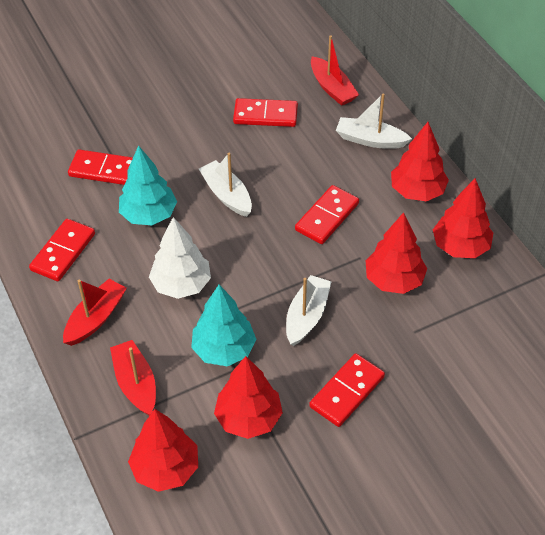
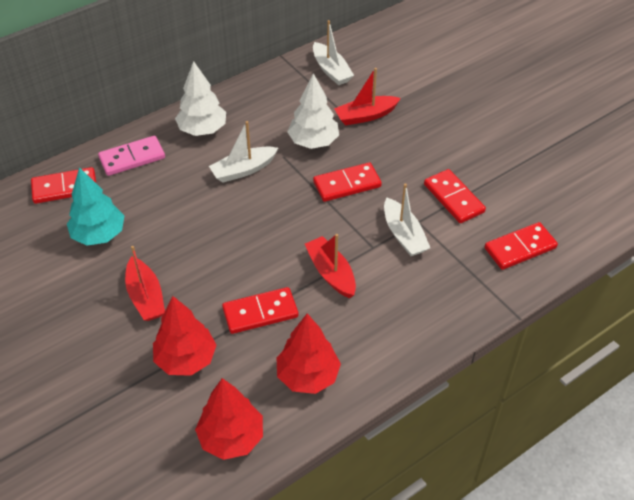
pink domino: 0 -> 1
red tree: 5 -> 3
turquoise tree: 2 -> 1
white tree: 1 -> 2

